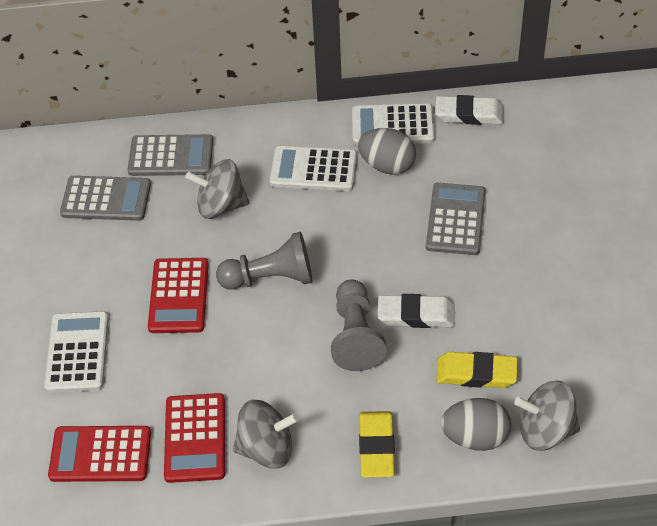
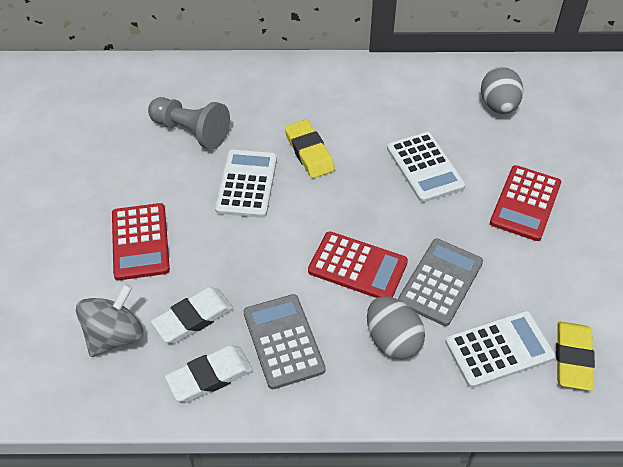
grey calculator: 3 -> 2
grey pawn: 2 -> 1
grey spinning top: 3 -> 1

